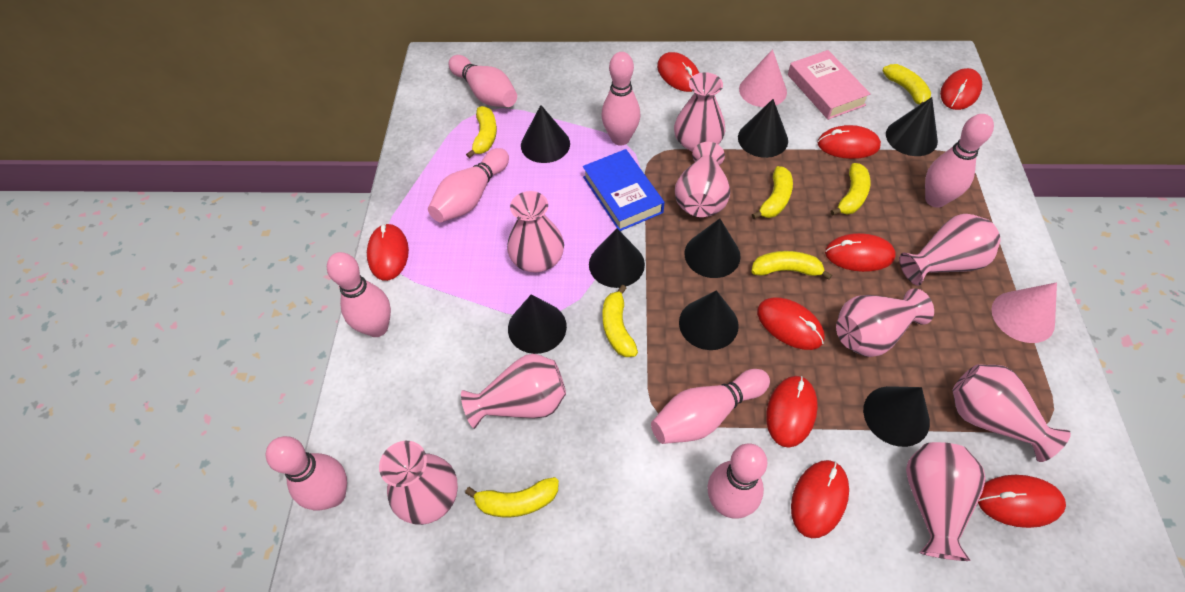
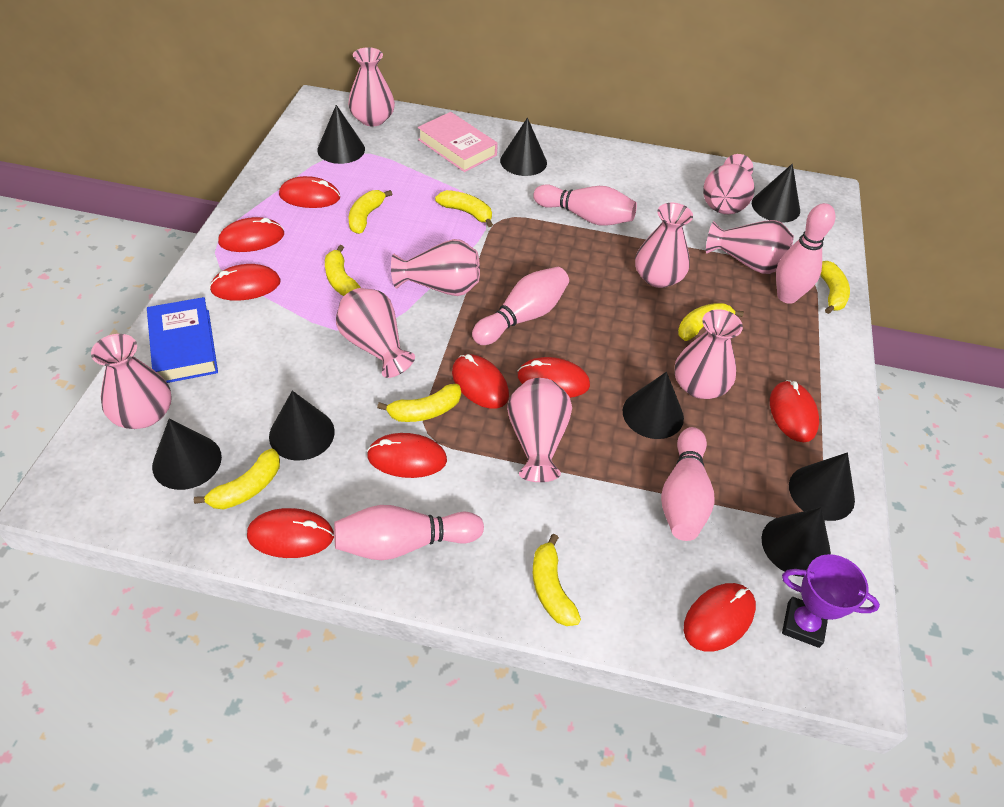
pink bowling pin: 8 -> 5
pink cone: 2 -> 0
purple trophy: 0 -> 1
yellow banana: 7 -> 8

